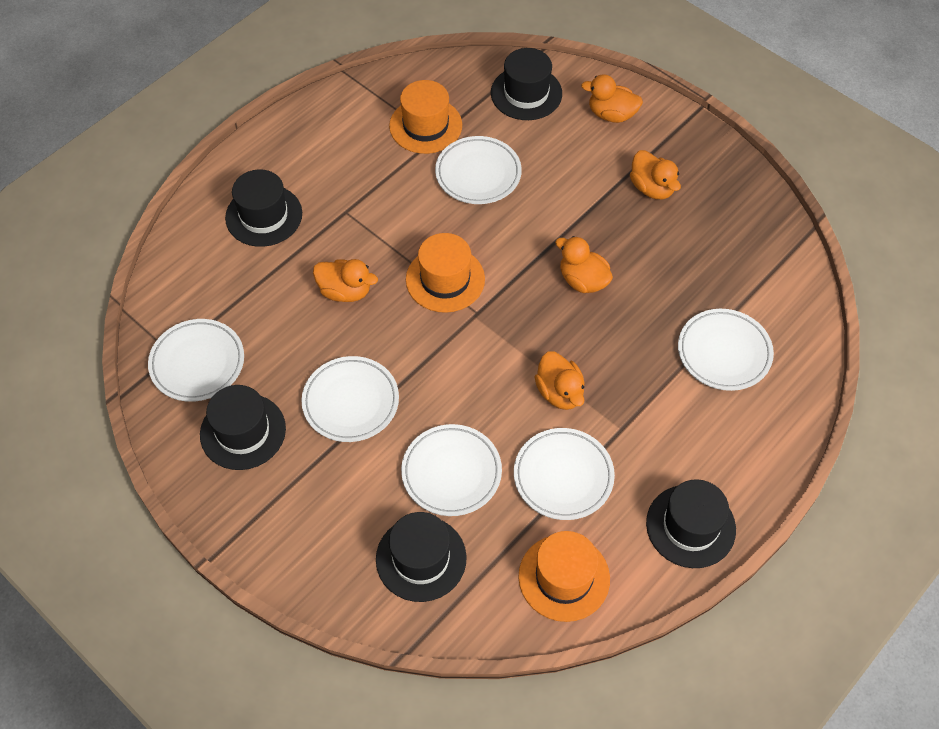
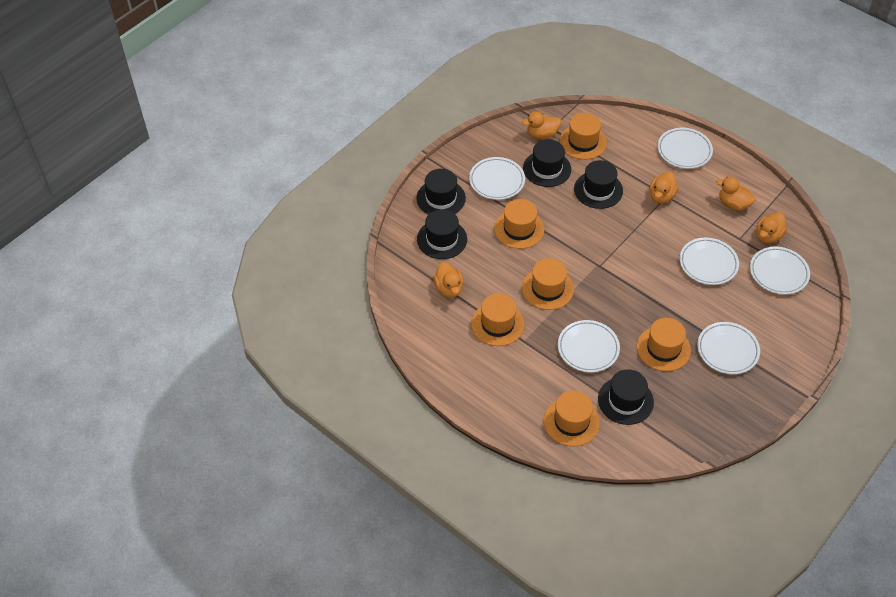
orange hat: 3 -> 6

